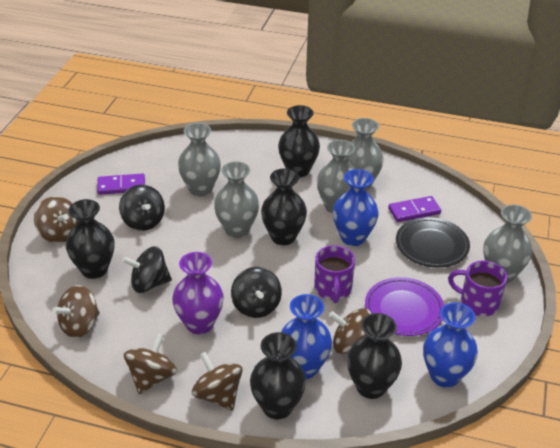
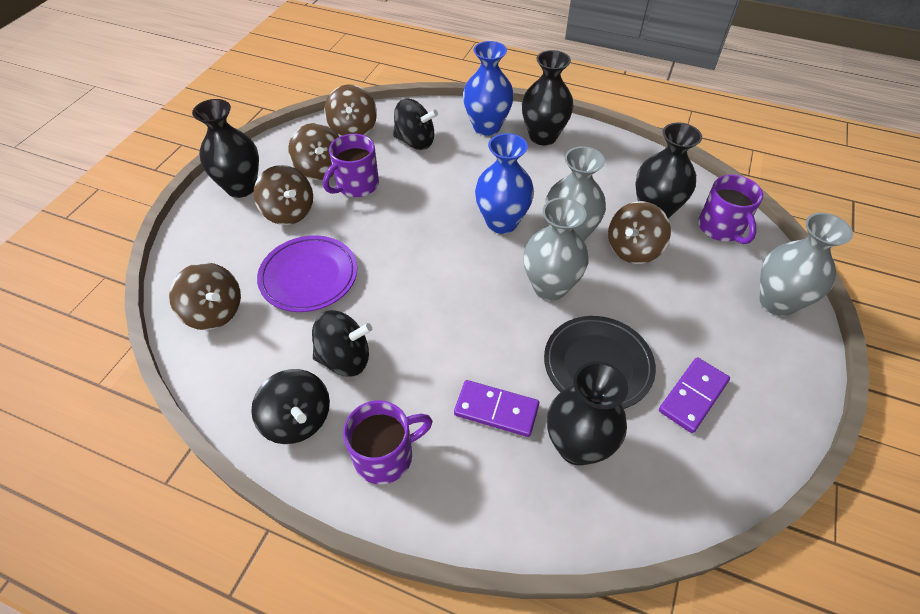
black vase: 5 -> 4
blue vase: 3 -> 2
grey vase: 5 -> 3
purple mug: 2 -> 3
purple vase: 1 -> 0

